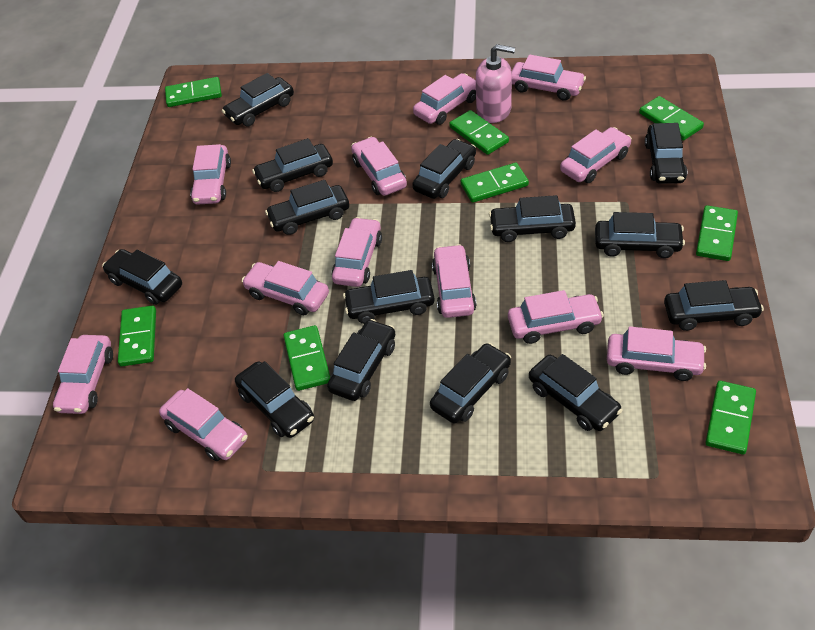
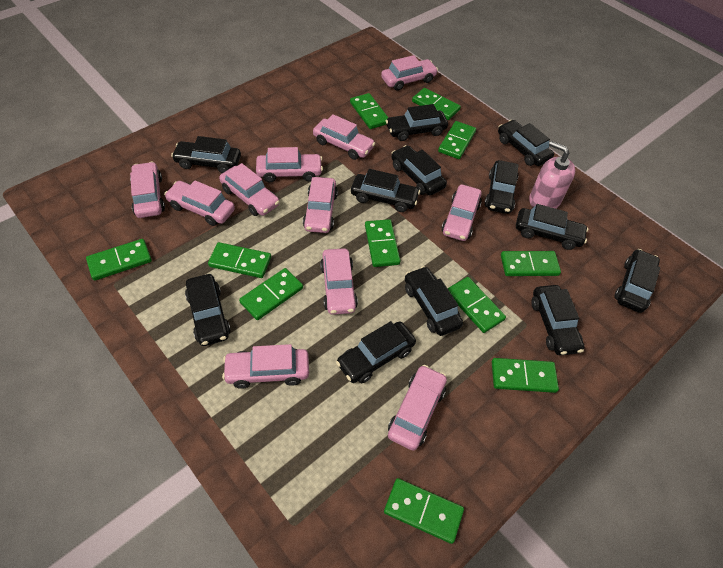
black car: 14 -> 12
green domino: 8 -> 11
pink car: 12 -> 11

